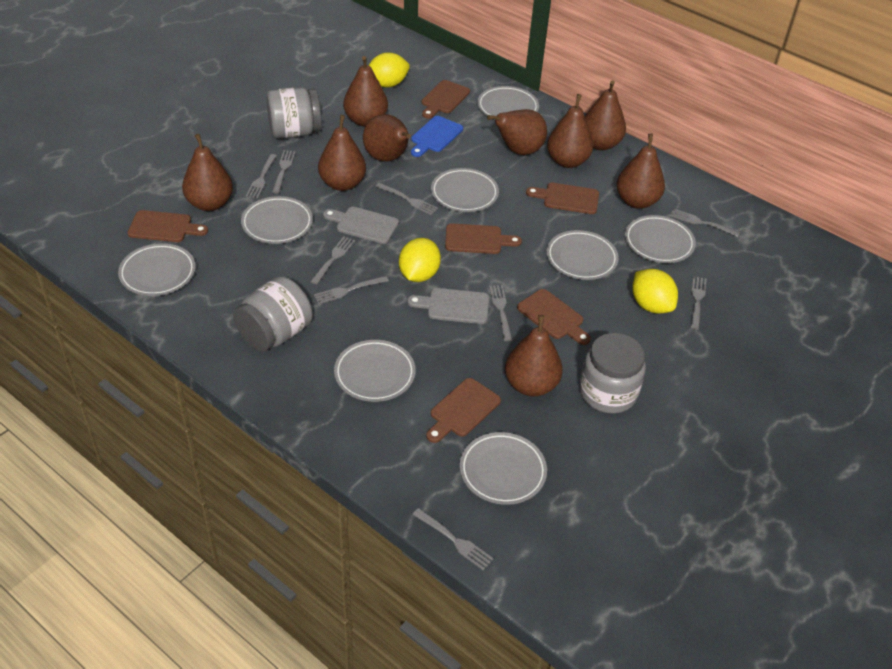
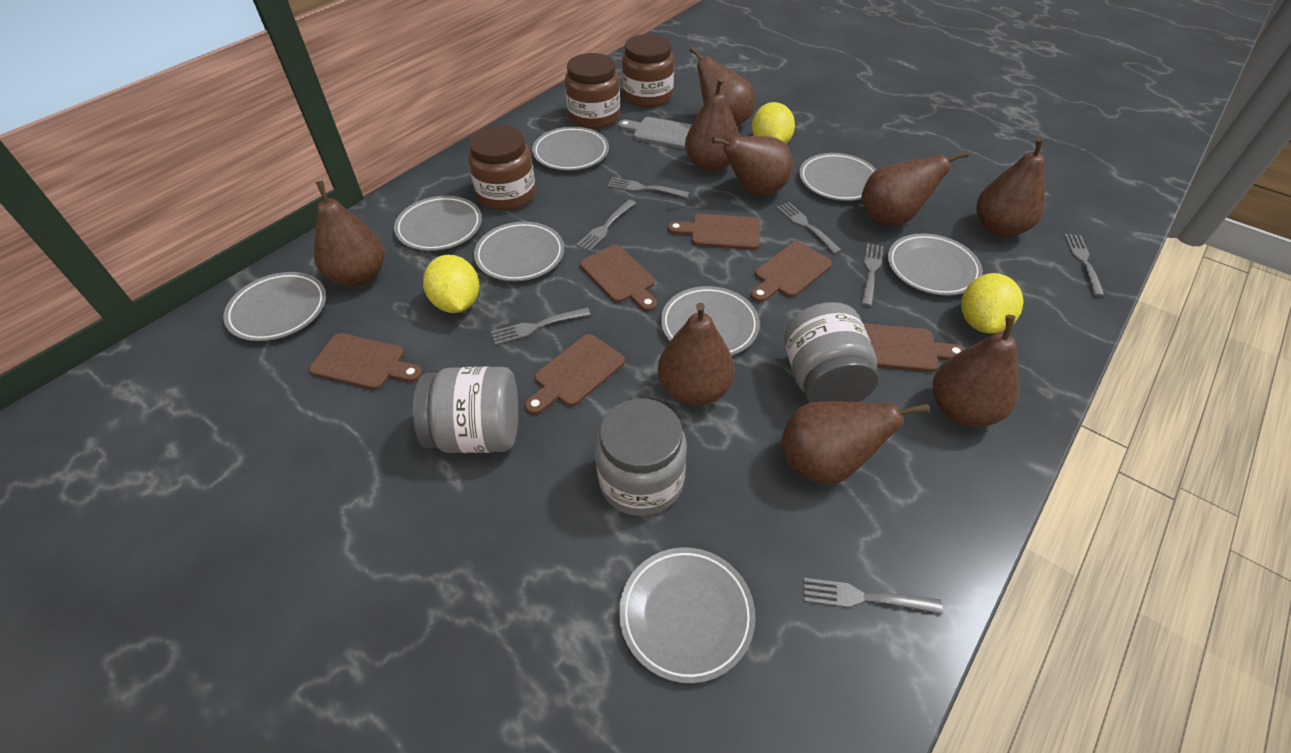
blue cutting board: 1 -> 0
brown jar: 0 -> 3
grey cutting board: 2 -> 1
grey fork: 9 -> 7

